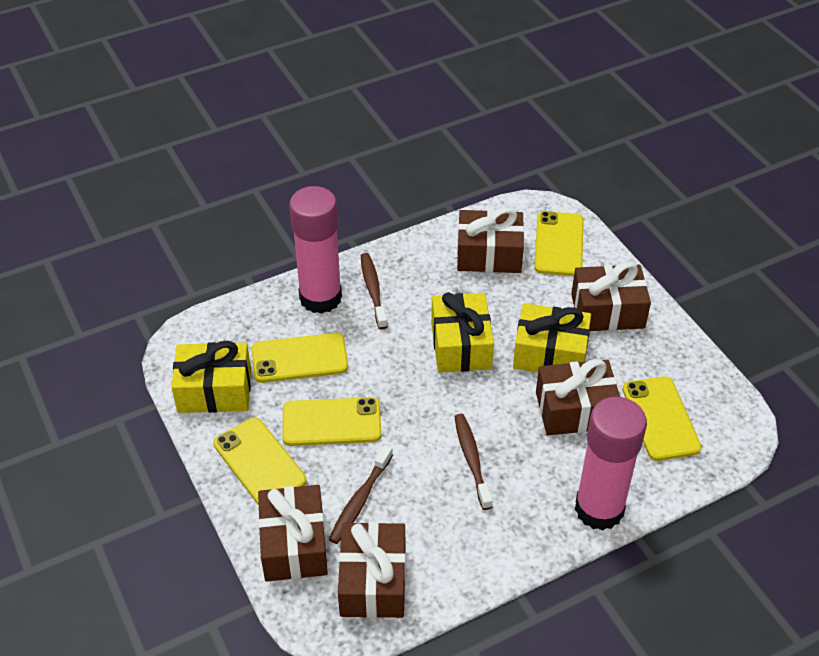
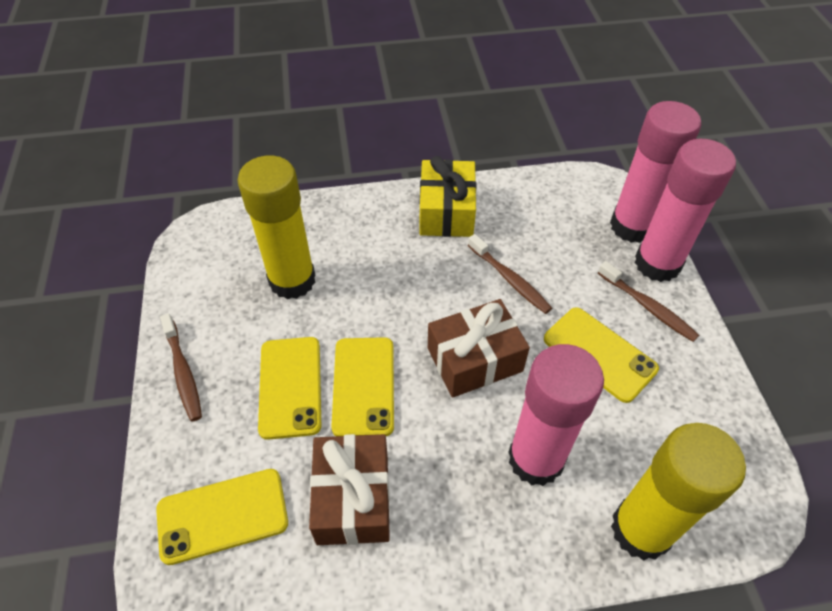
brown gift: 5 -> 2
pink glue stick: 2 -> 3
yellow gift: 3 -> 1
yellow glue stick: 0 -> 2
yellow phone: 5 -> 4

